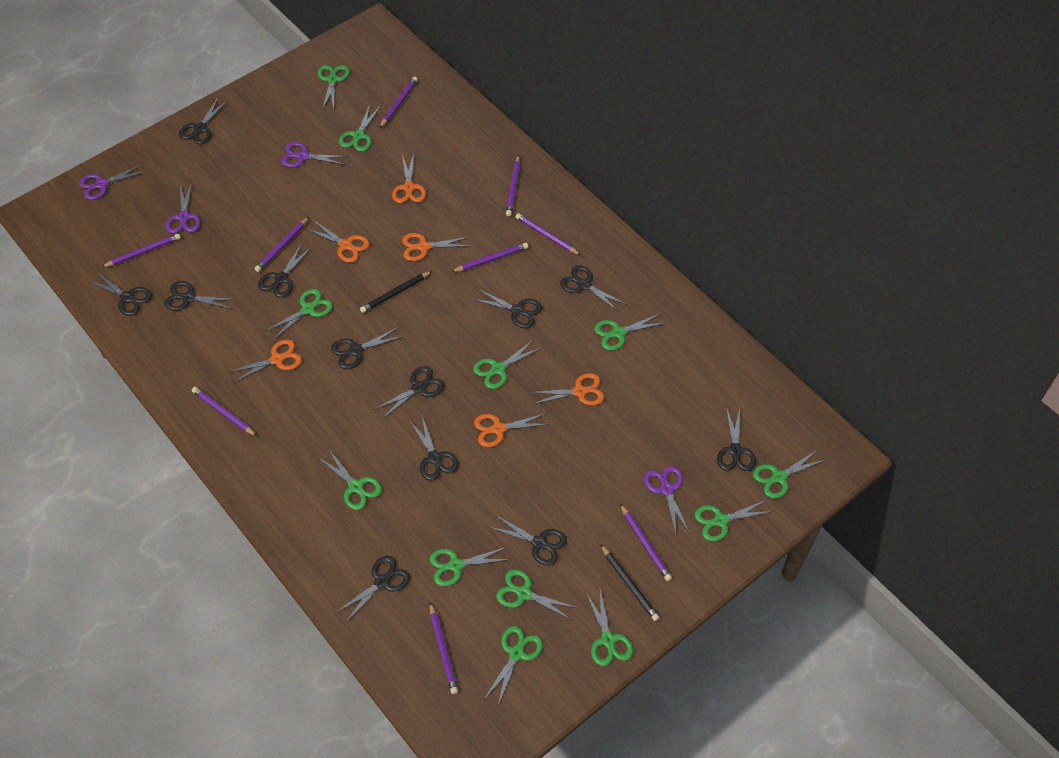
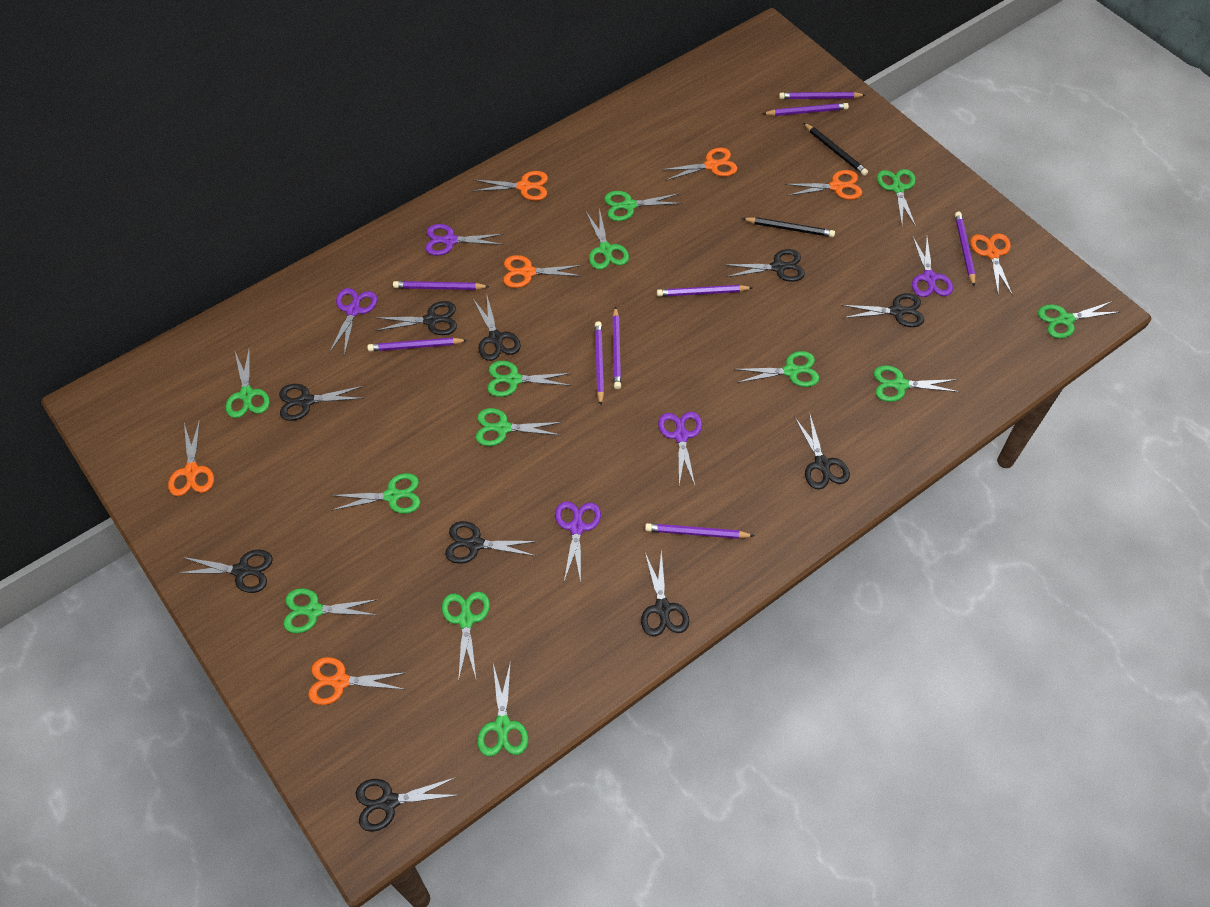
black scissors: 12 -> 10
green scissors: 12 -> 13
orange scissors: 6 -> 7
purple scissors: 4 -> 5

